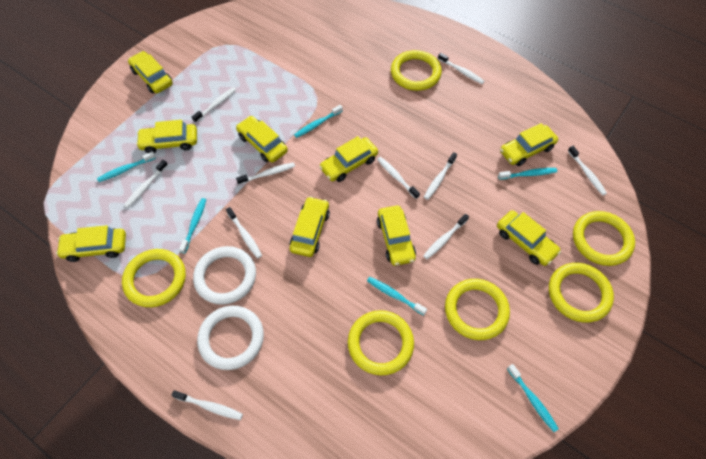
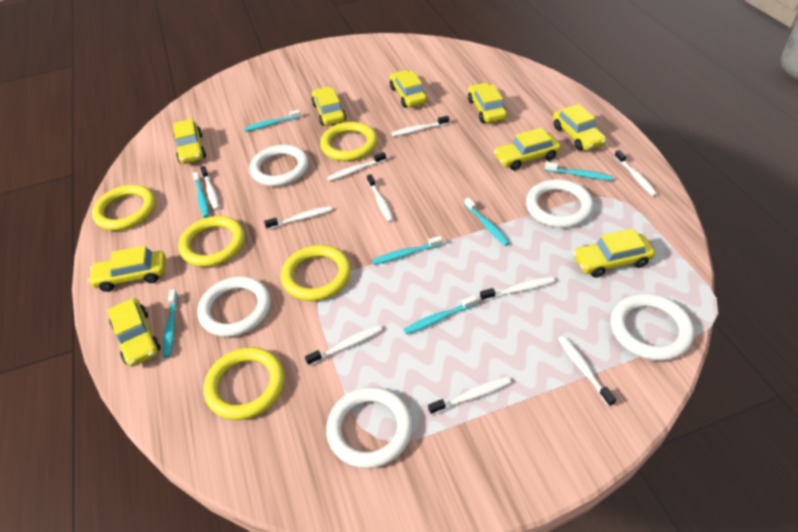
turquoise toothbrush: 6 -> 7
white ring: 2 -> 5
yellow ring: 6 -> 5

